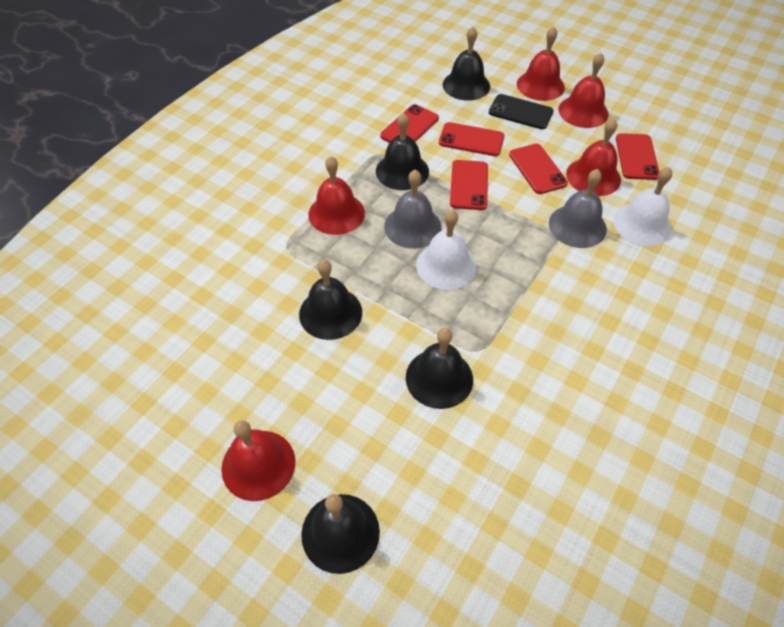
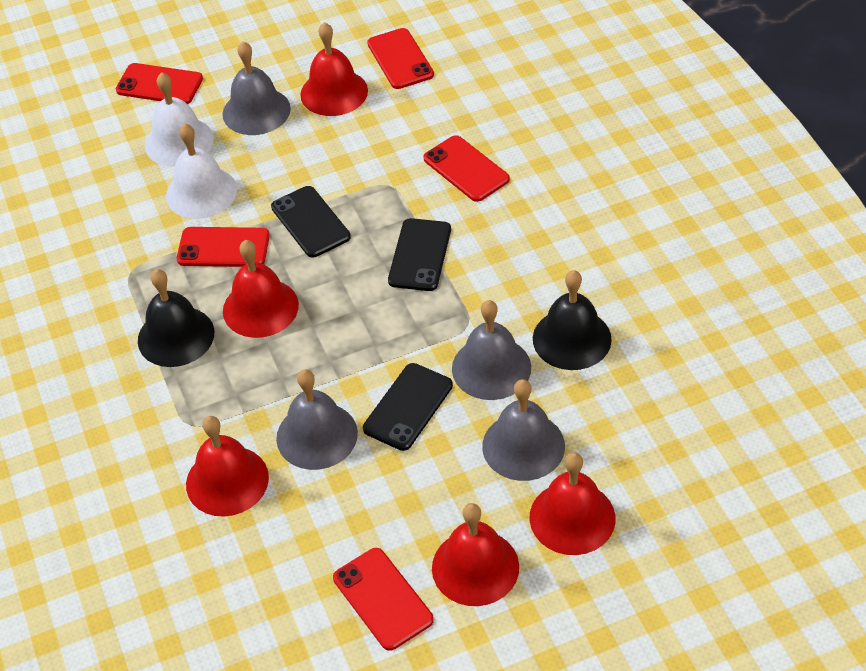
black bell: 5 -> 2
black phone: 1 -> 3
grey bell: 2 -> 4

